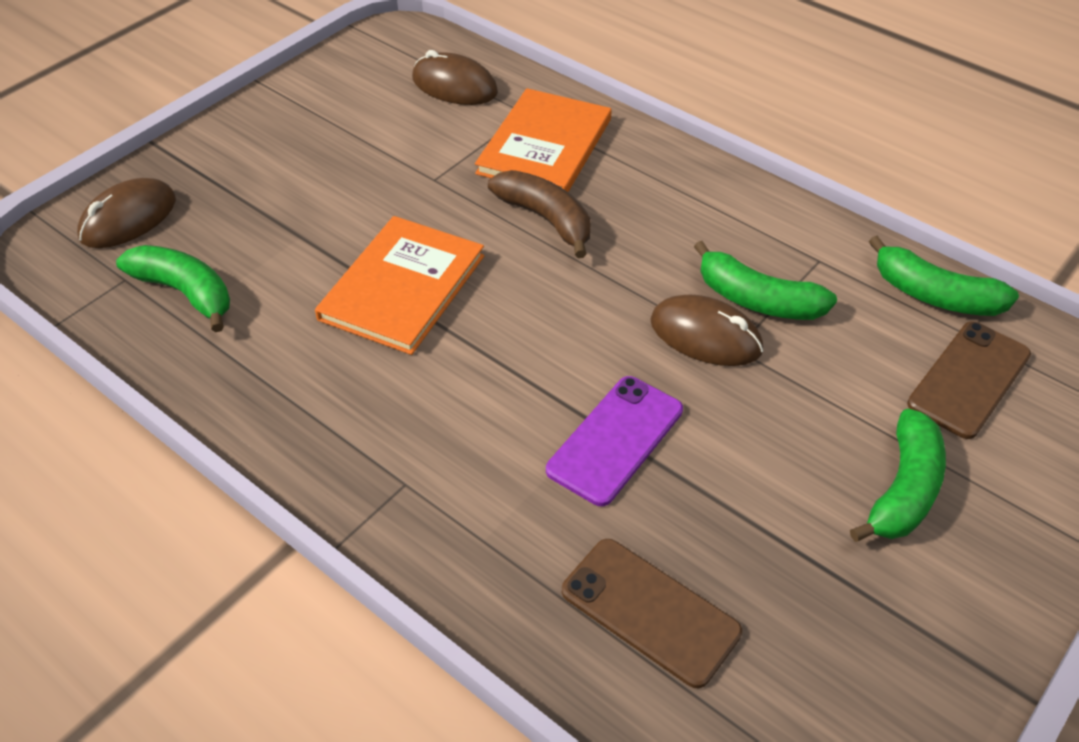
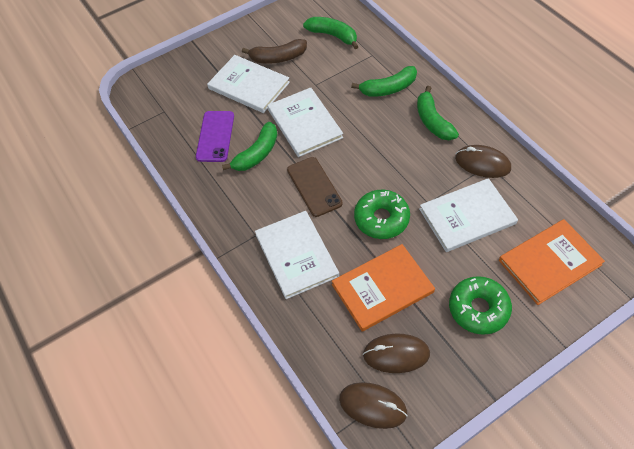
brown phone: 2 -> 1
green donut: 0 -> 2
white book: 0 -> 4

